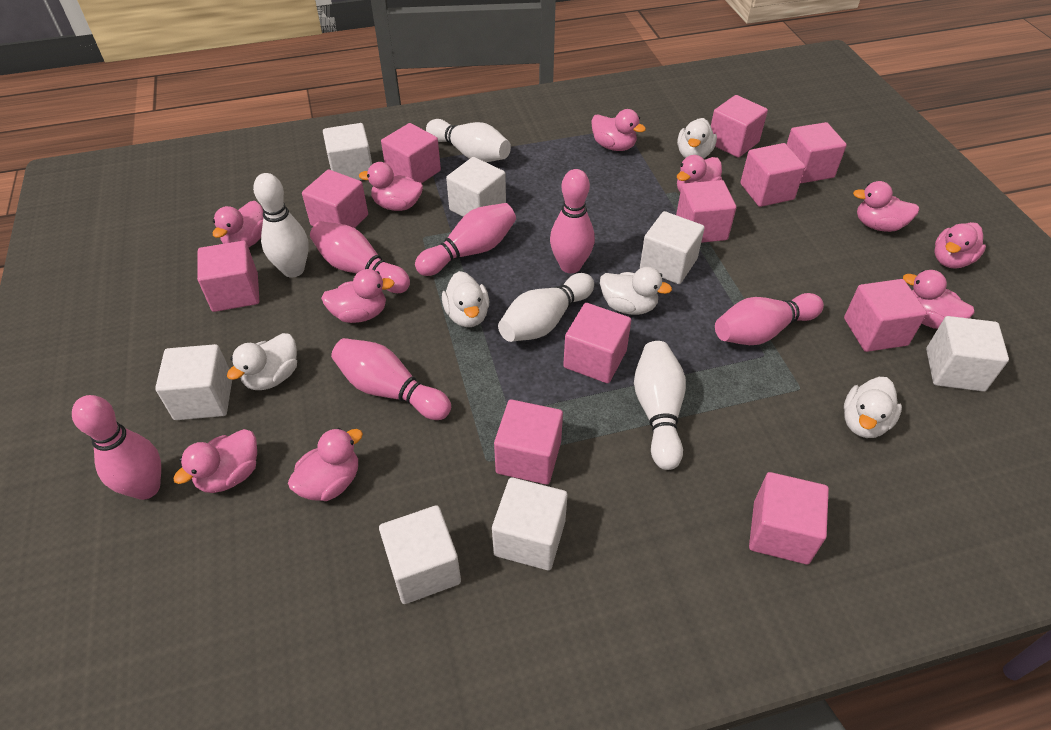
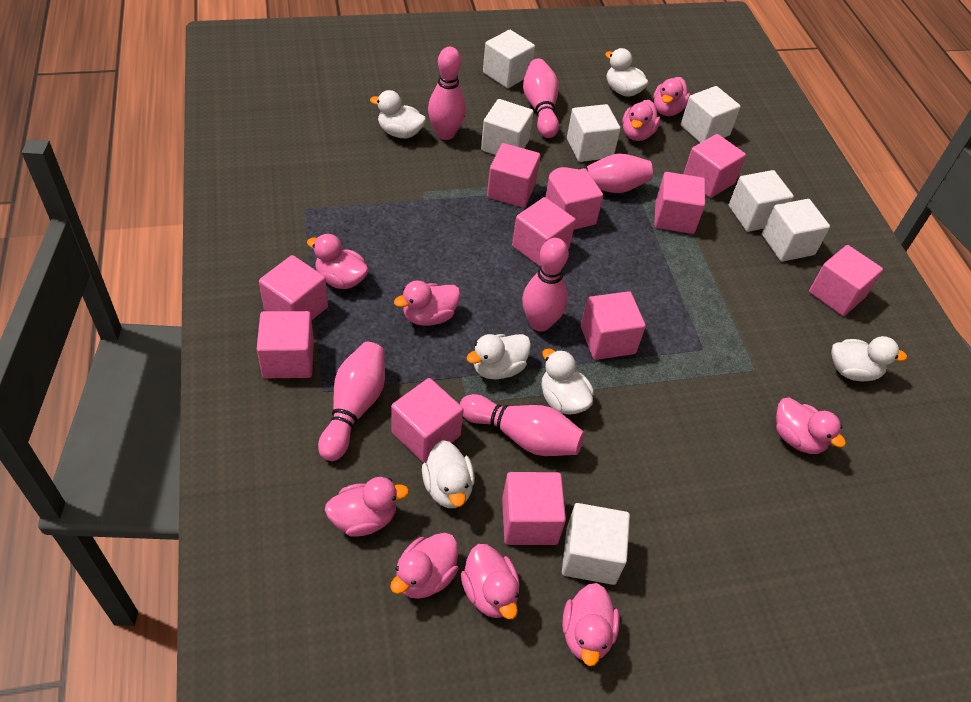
pink duck: 10 -> 9
white bowling pin: 4 -> 0
white duck: 5 -> 6

